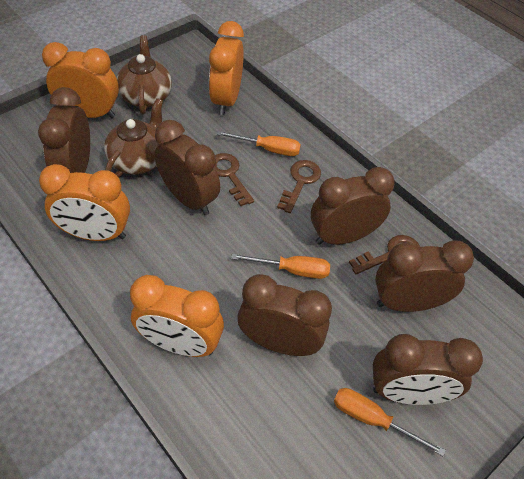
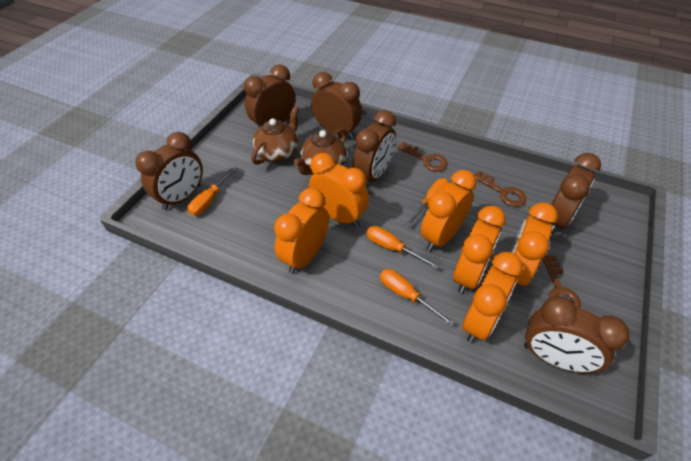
orange clock: 4 -> 6
orange screwdriver: 3 -> 4

